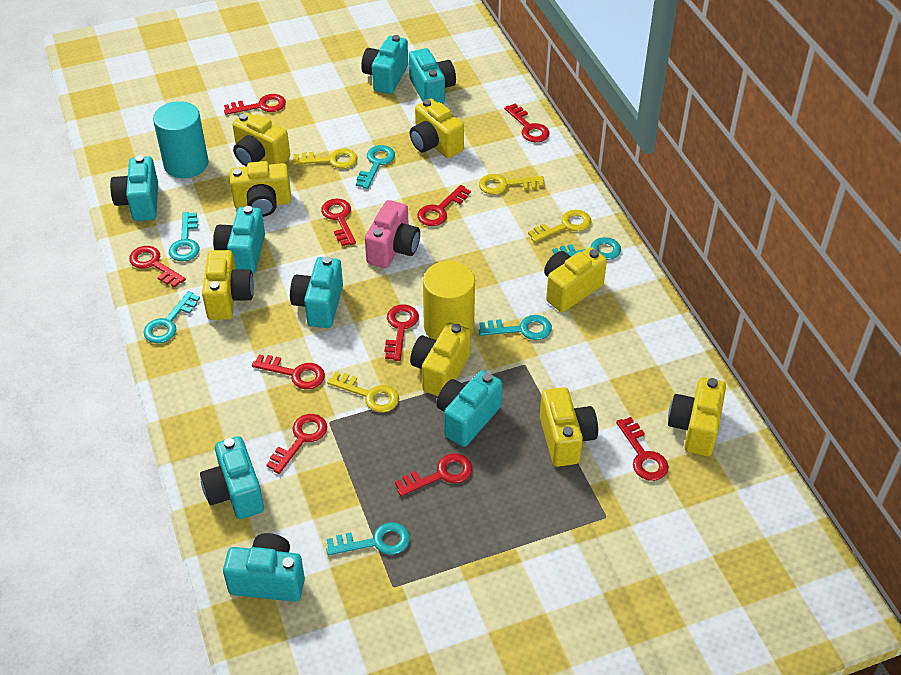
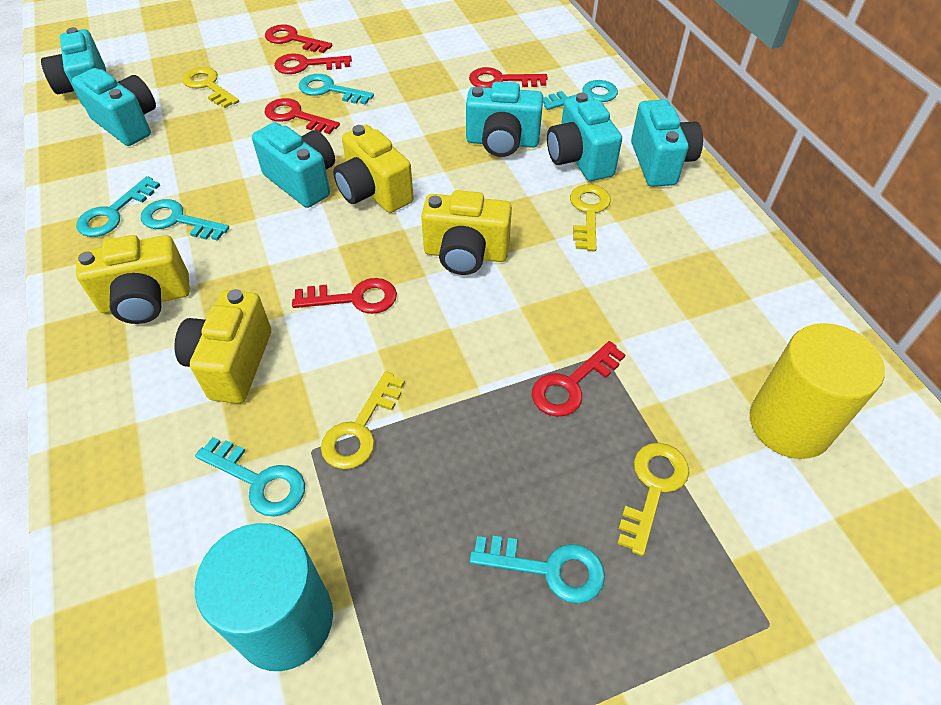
pink camera: 1 -> 0
red key: 10 -> 6
turquoise camera: 8 -> 6
yellow camera: 8 -> 4

